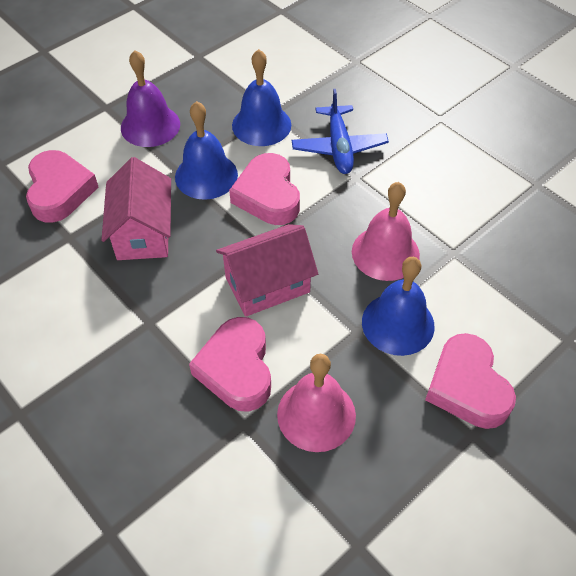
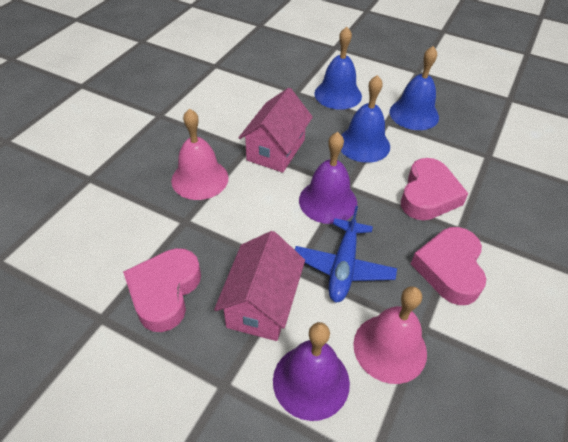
pink heart: 4 -> 3
purple bell: 1 -> 2

